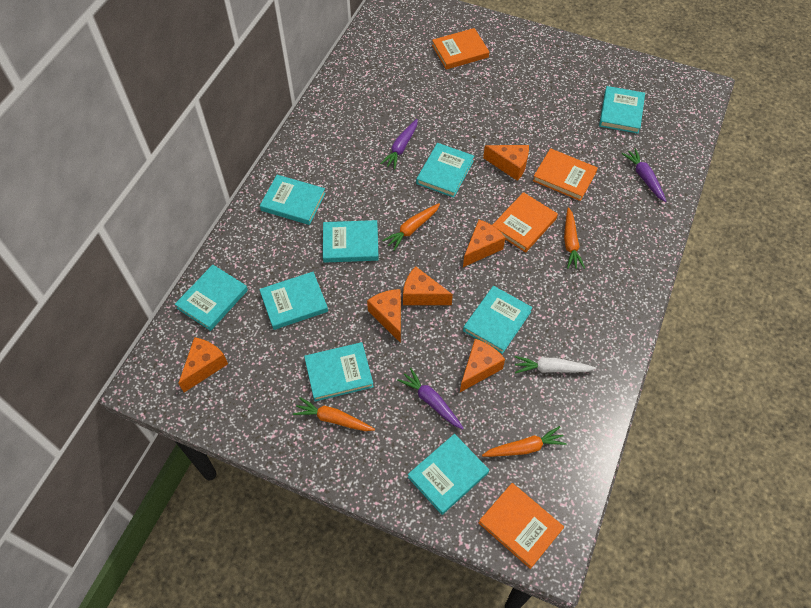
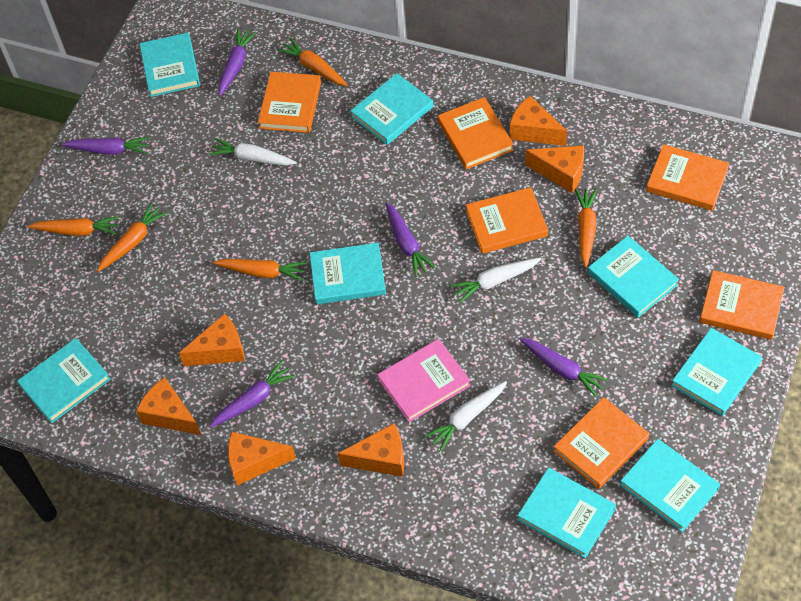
orange book: 4 -> 6
orange carrot: 4 -> 5
pink book: 0 -> 1
purple carrot: 3 -> 5
turquoise book: 9 -> 8
white carrot: 1 -> 3

